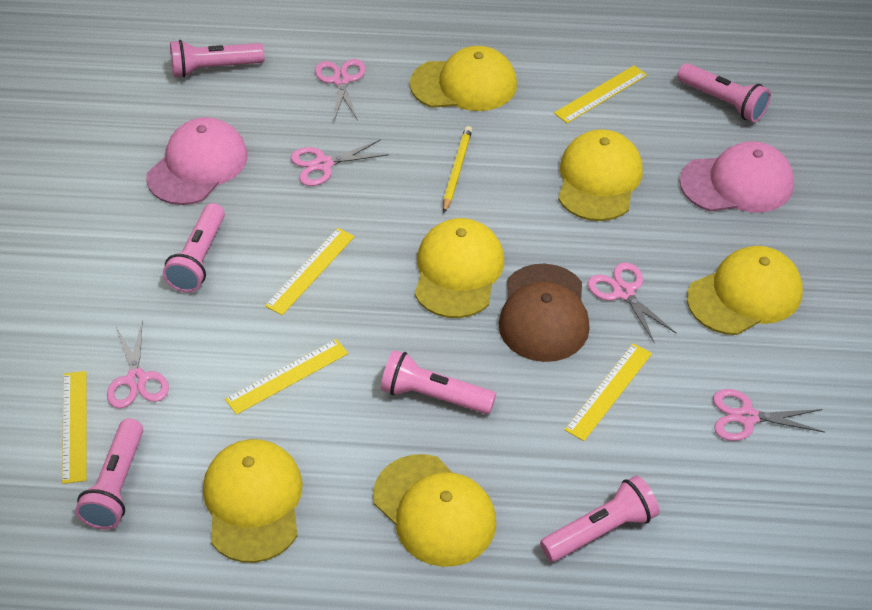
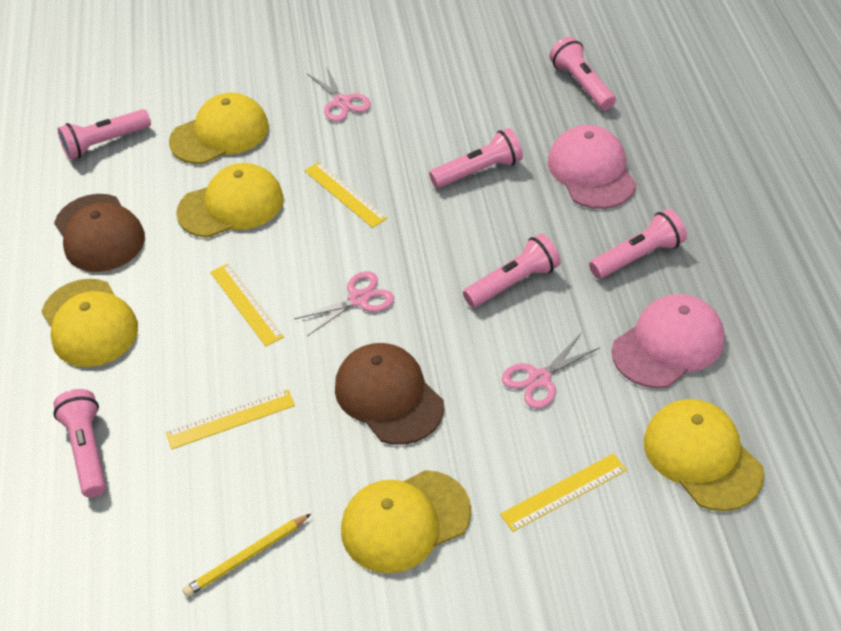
brown cap: 1 -> 2
pink scissors: 5 -> 3
yellow cap: 6 -> 5
yellow ruler: 5 -> 4

